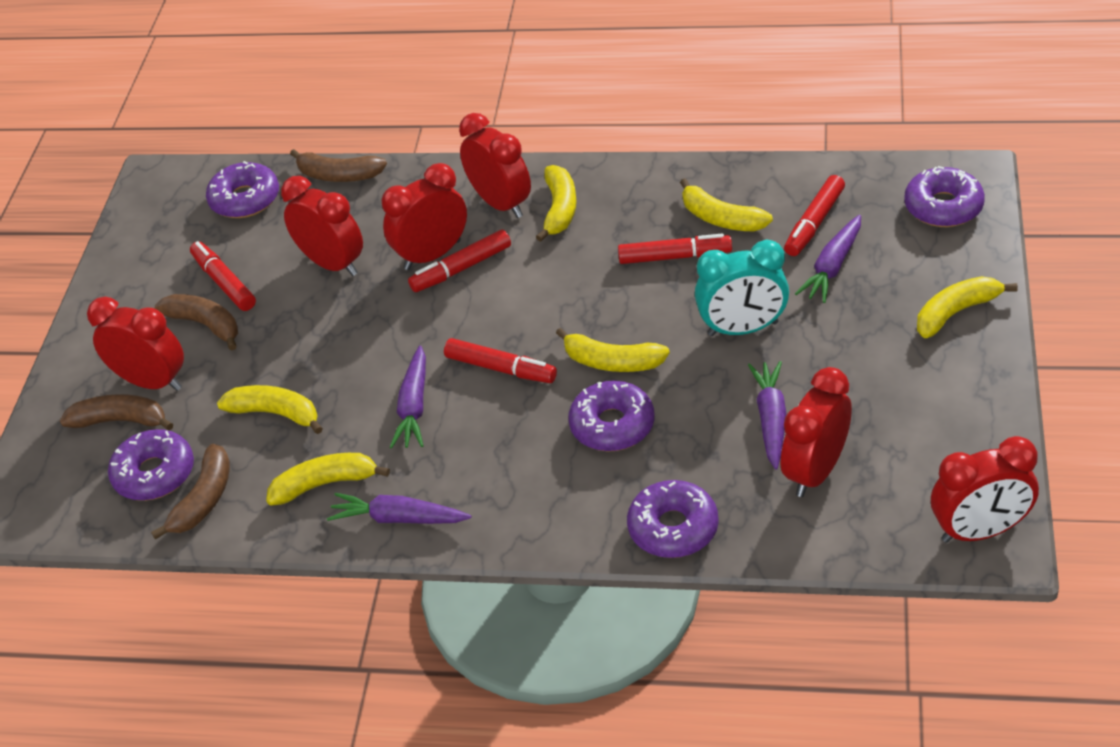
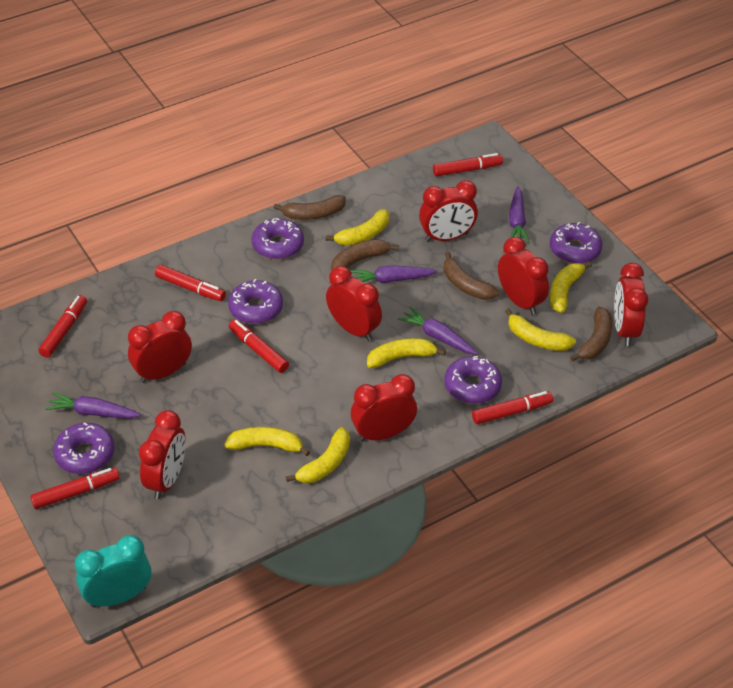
red clock: 6 -> 7
red marker: 5 -> 6

